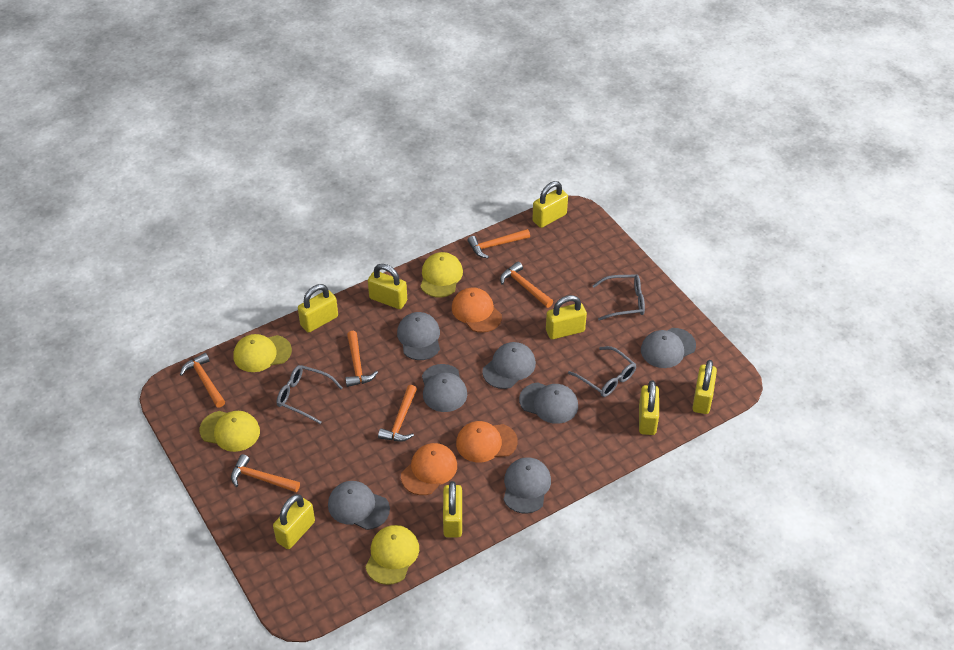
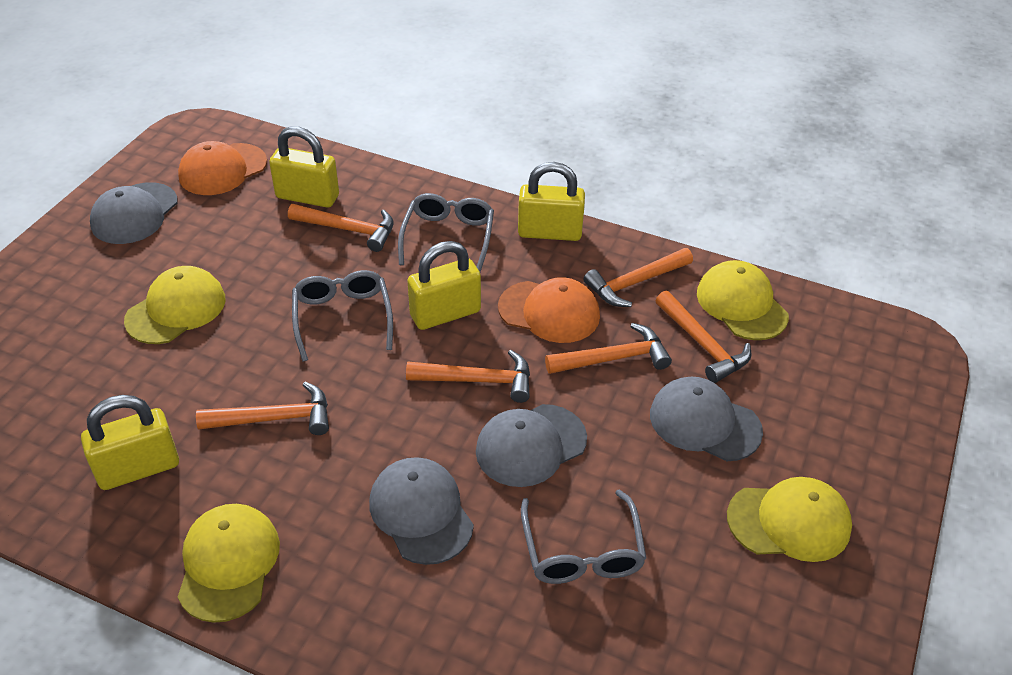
grey cap: 7 -> 4
orange cap: 3 -> 2
yellow padlock: 8 -> 4

